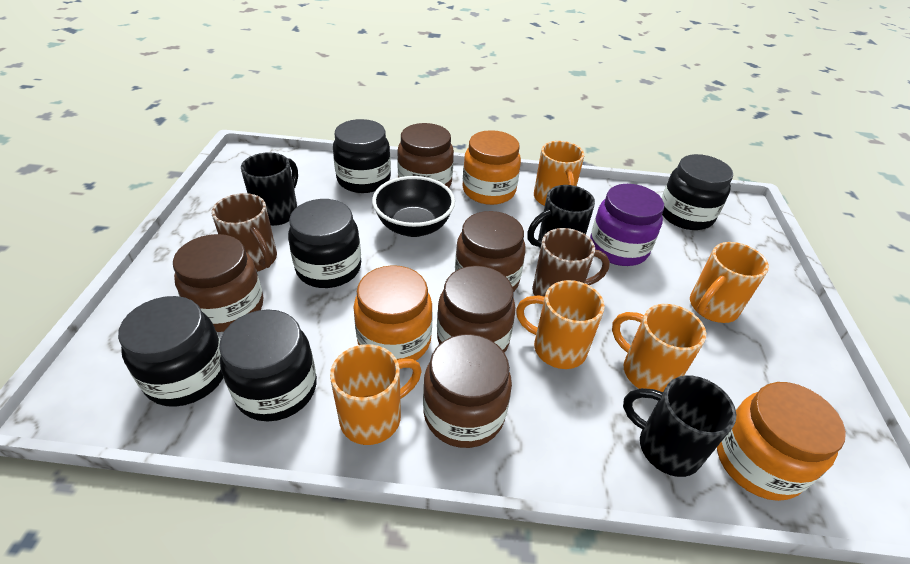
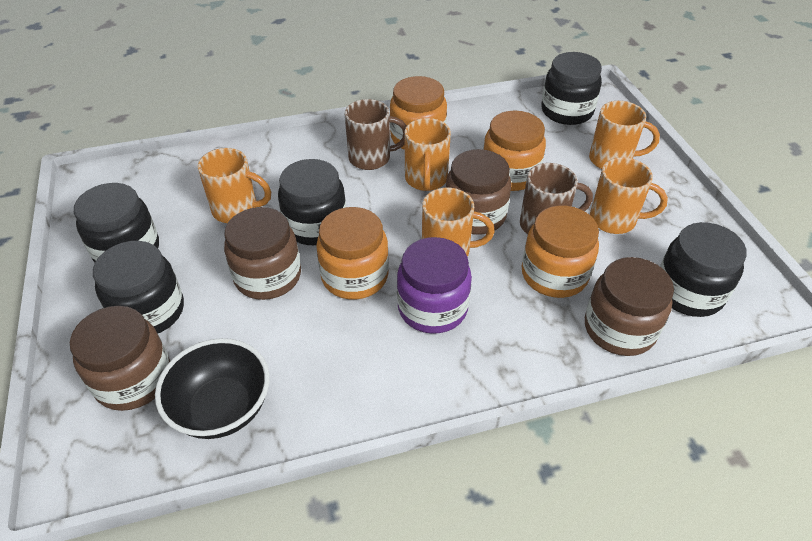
black mug: 3 -> 0
brown jar: 5 -> 4
orange jar: 3 -> 4

